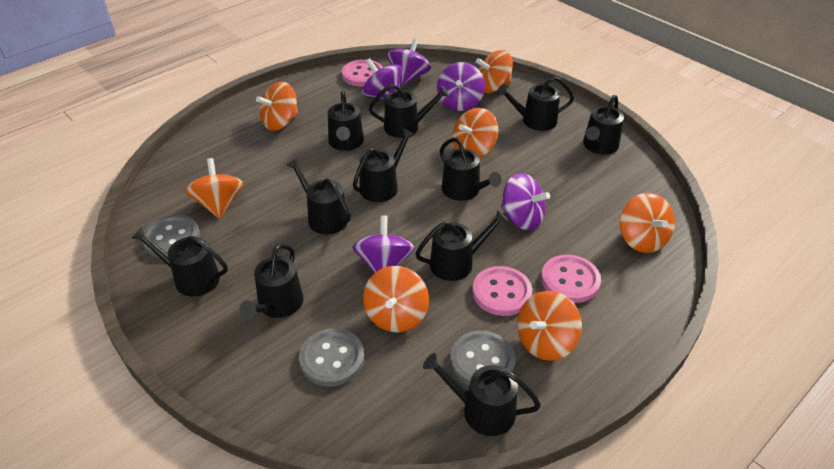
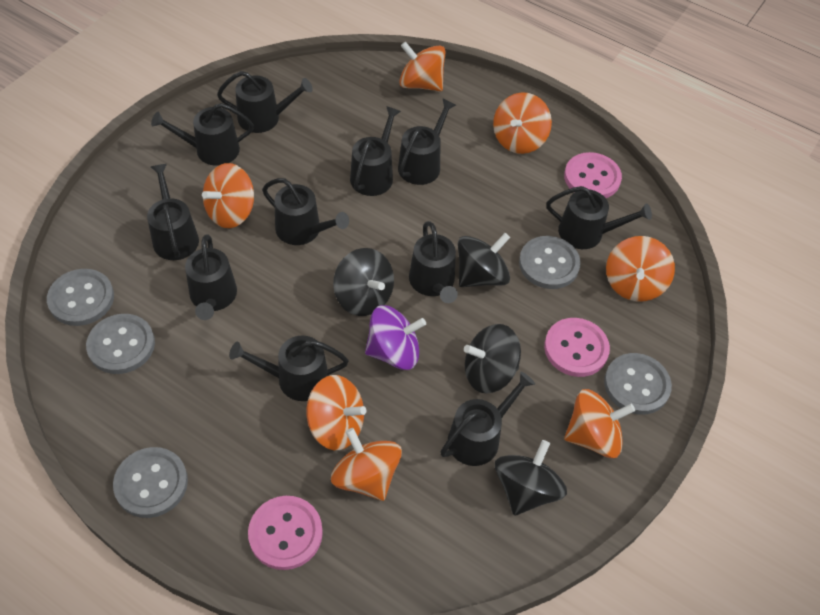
black spinning top: 0 -> 4
grey button: 3 -> 5
purple spinning top: 5 -> 1

